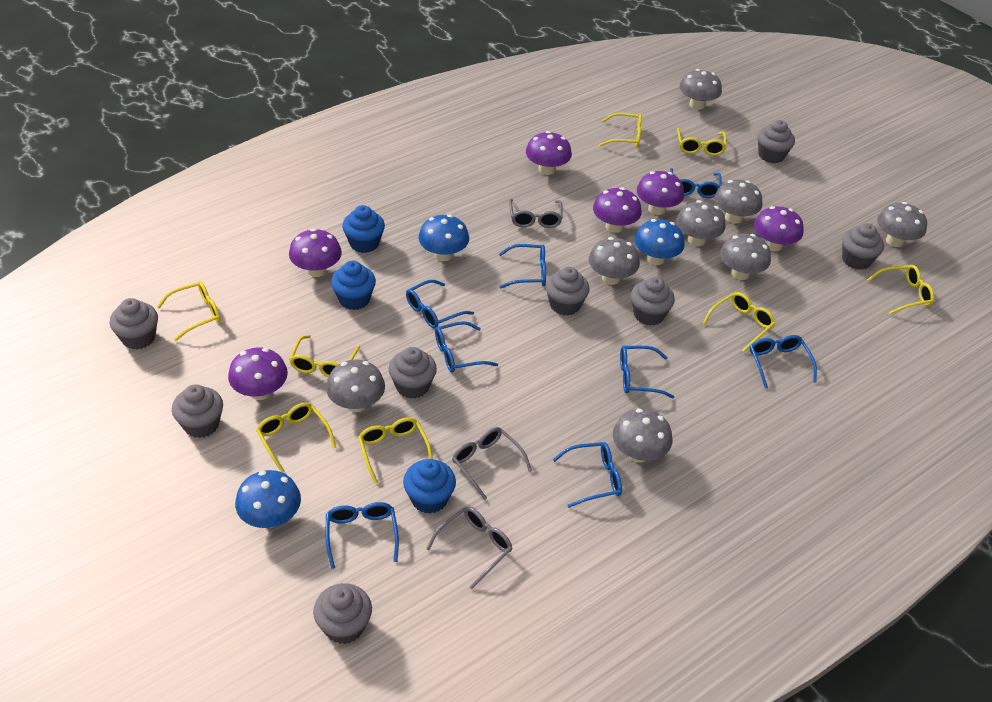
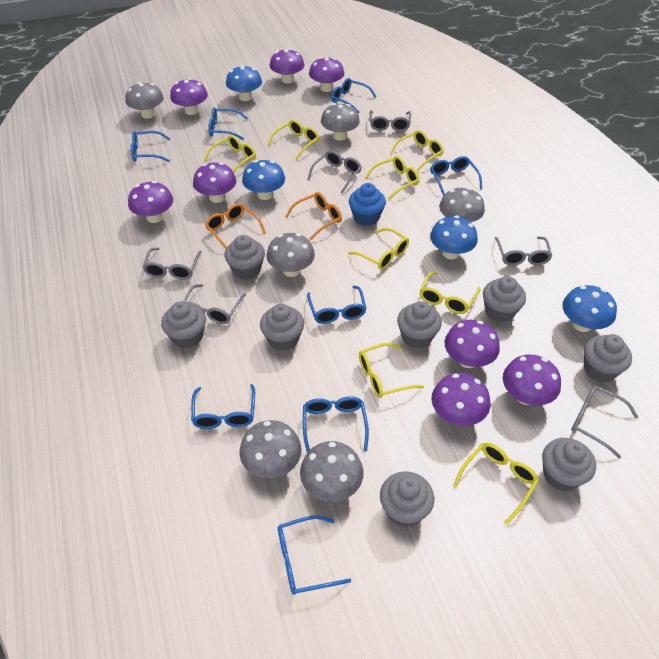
blue cupcake: 3 -> 1
blue mushroom: 3 -> 4
grey glasses: 3 -> 6
grey mushroom: 8 -> 6
orange glasses: 0 -> 2
purple mushroom: 6 -> 8

